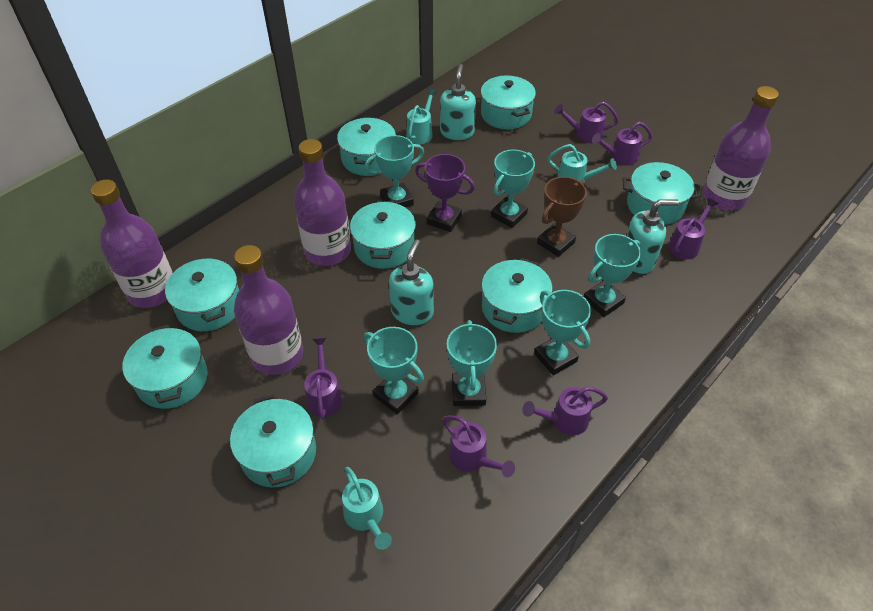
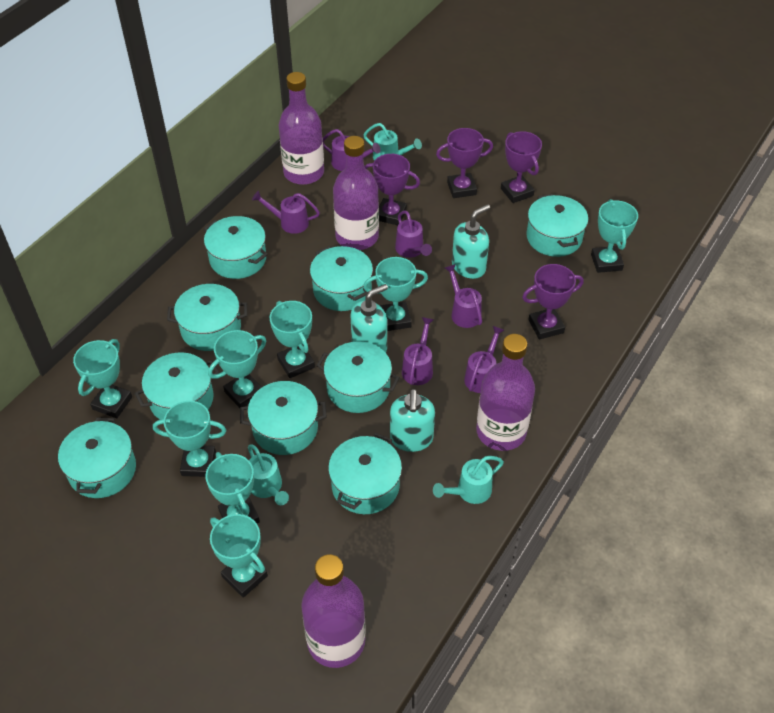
brown trophy: 1 -> 0
purple trophy: 1 -> 4
turquoise pot: 8 -> 9
turquoise trophy: 6 -> 8

